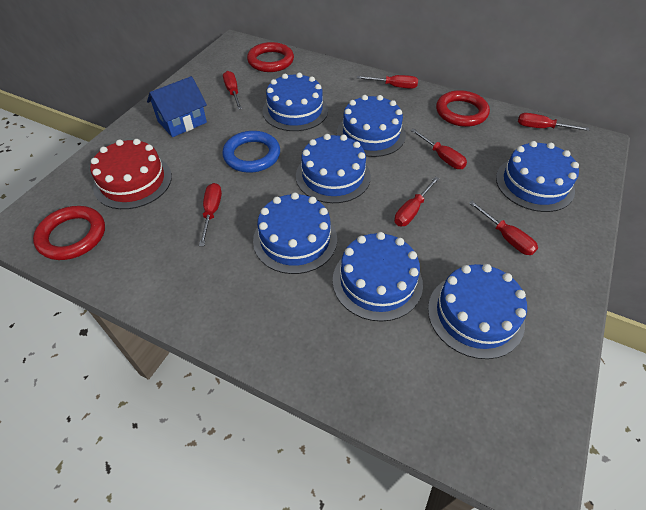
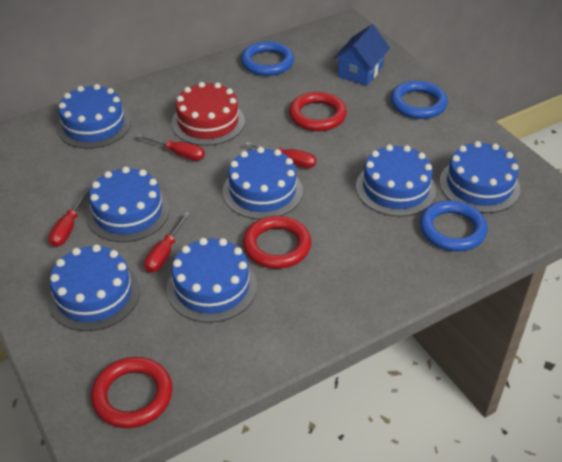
blue ring: 1 -> 3
red screwdriver: 7 -> 4

